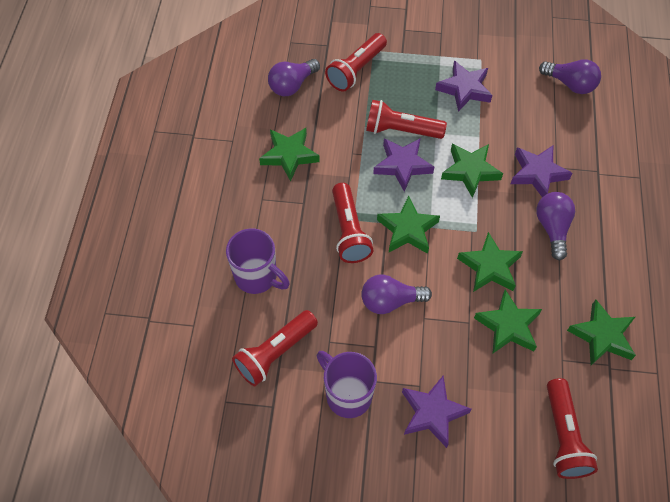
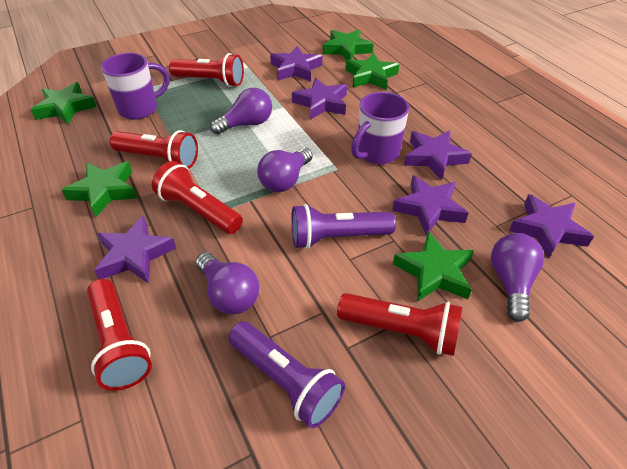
green star: 6 -> 5
purple flashlight: 0 -> 2
purple star: 4 -> 6

